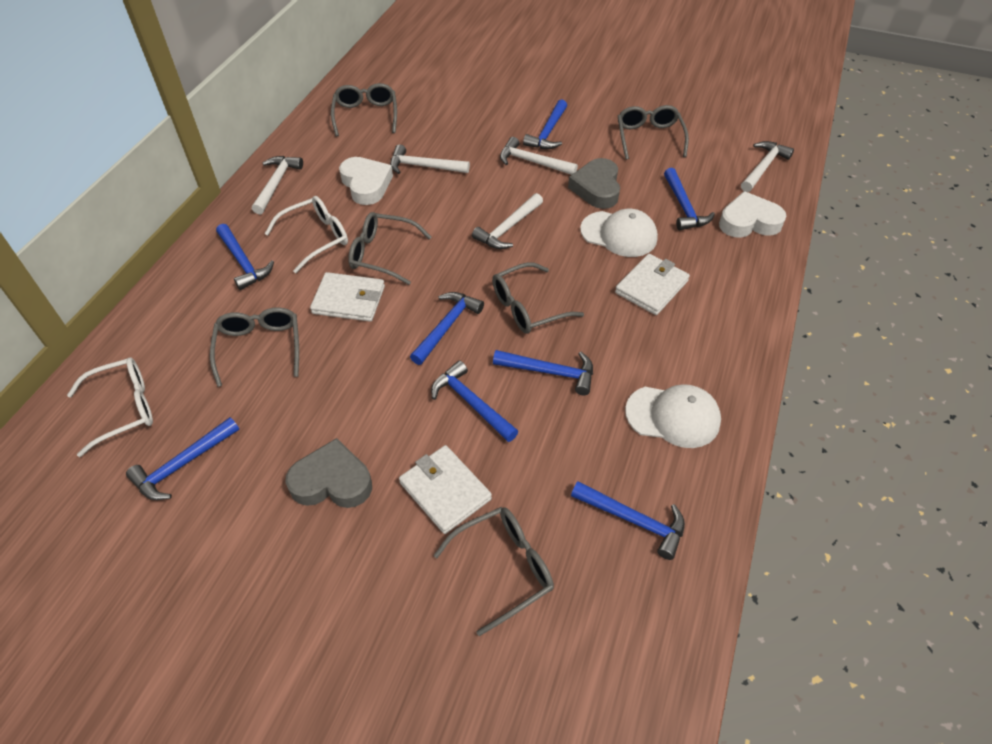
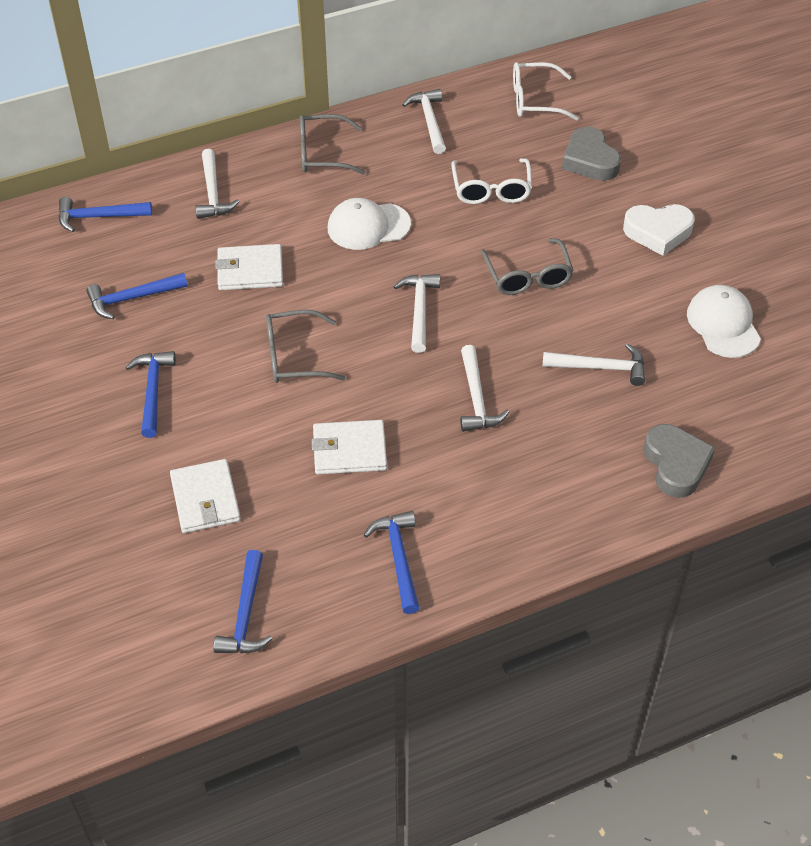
blue hammer: 8 -> 5
grey glasses: 6 -> 3
white heart: 2 -> 1

